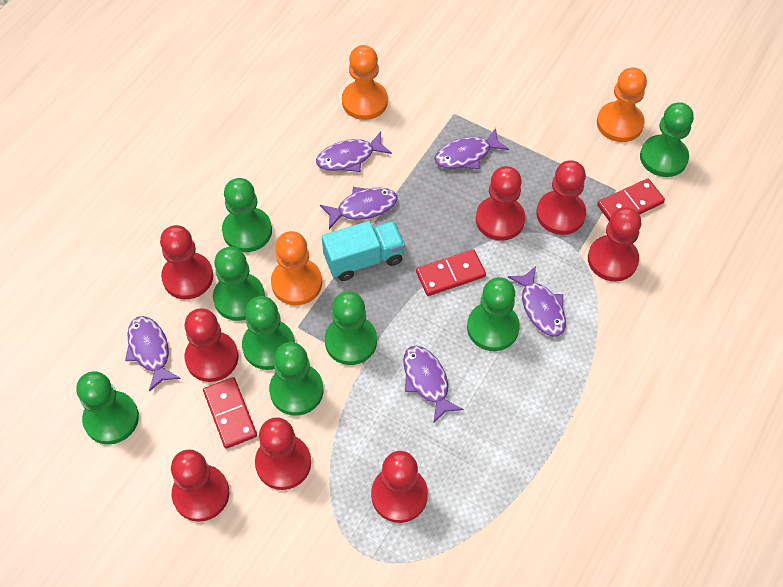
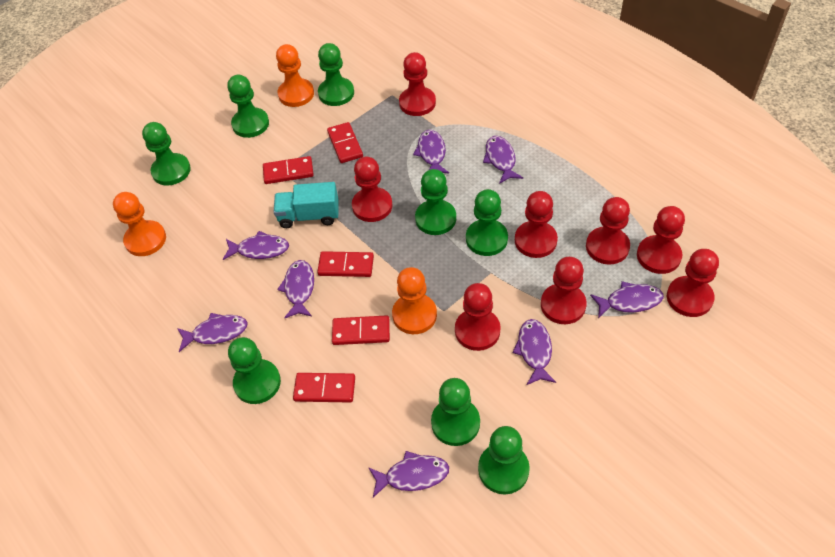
purple fish: 6 -> 8
red domino: 3 -> 5

